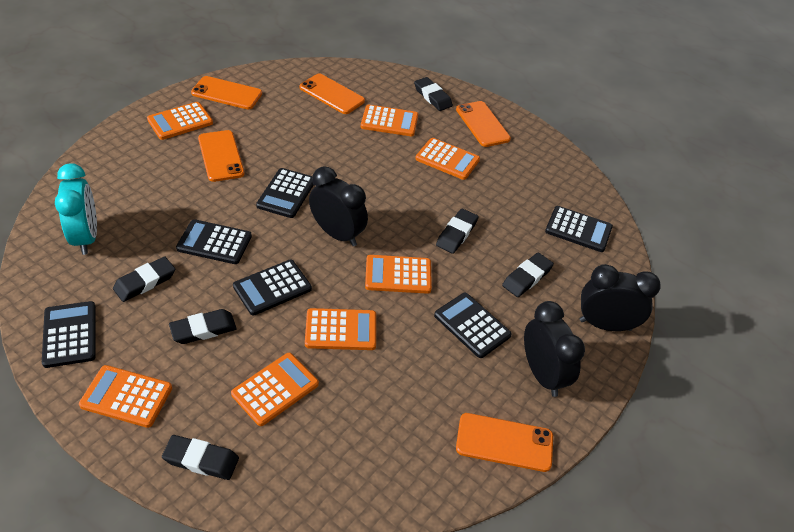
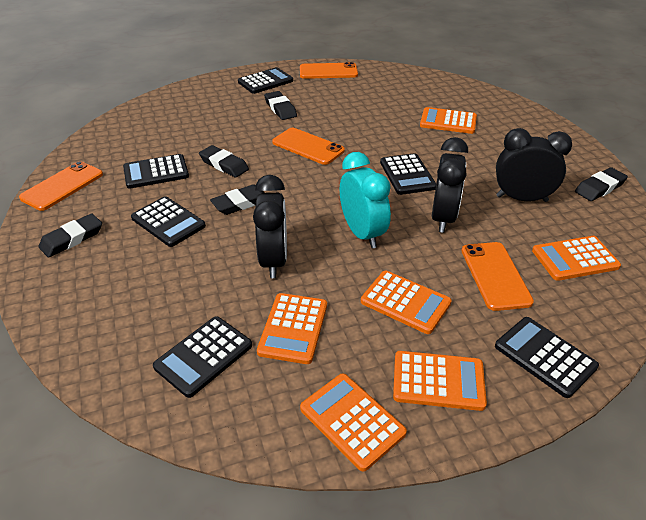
black eraser: 6 -> 5
orange calculator: 7 -> 6
orange phone: 5 -> 4

